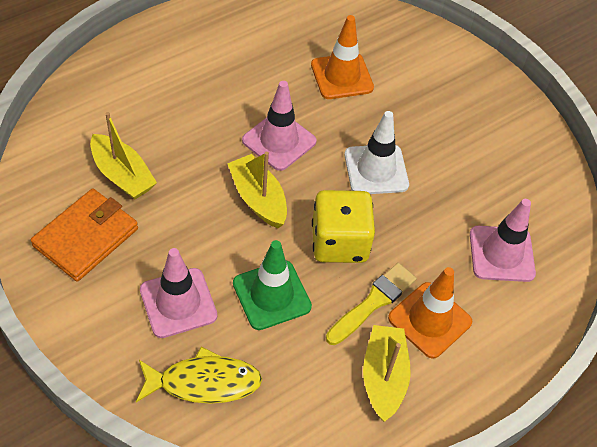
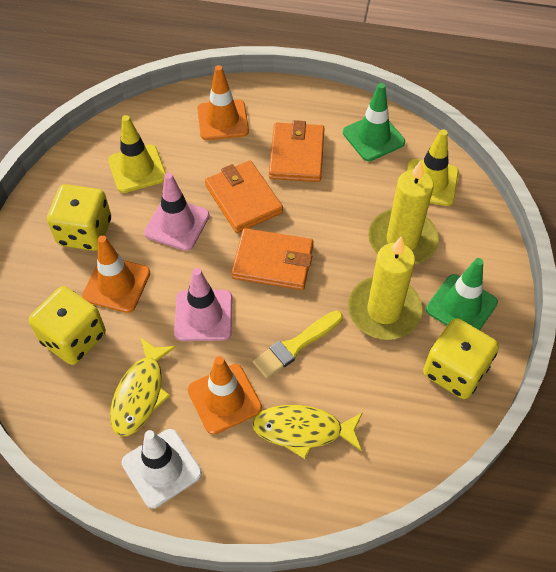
green traffic cone: 1 -> 2
orange traffic cone: 2 -> 3
orange wallet: 1 -> 3
pink traffic cone: 3 -> 2
yellow boat: 3 -> 0
yellow candle: 0 -> 2
yellow dice: 1 -> 3
yellow fish: 1 -> 2
yellow traffic cone: 0 -> 2

